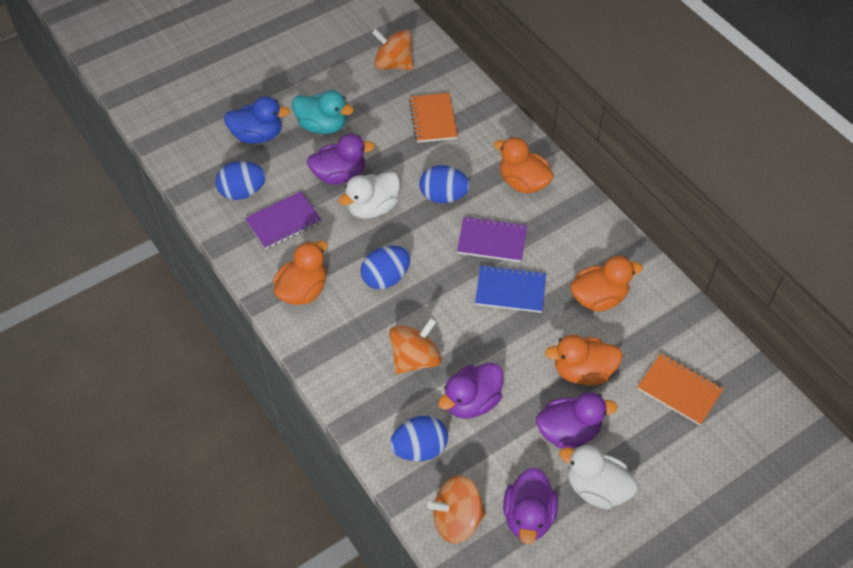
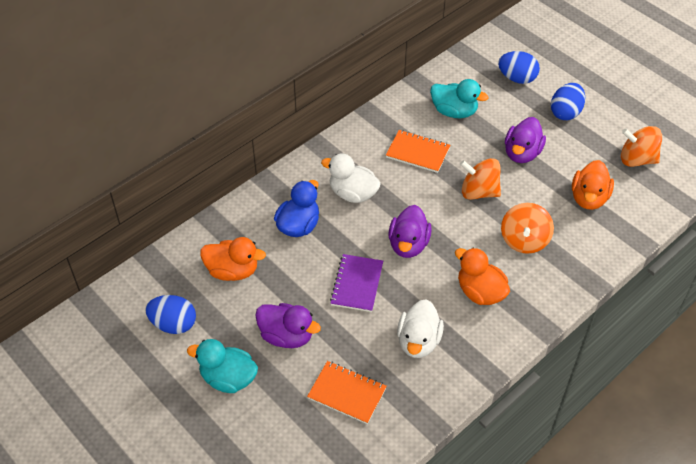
blue egg: 4 -> 3
blue notebook: 1 -> 0
orange duck: 4 -> 3
purple duck: 4 -> 3
purple notebook: 2 -> 1
turquoise duck: 1 -> 2

